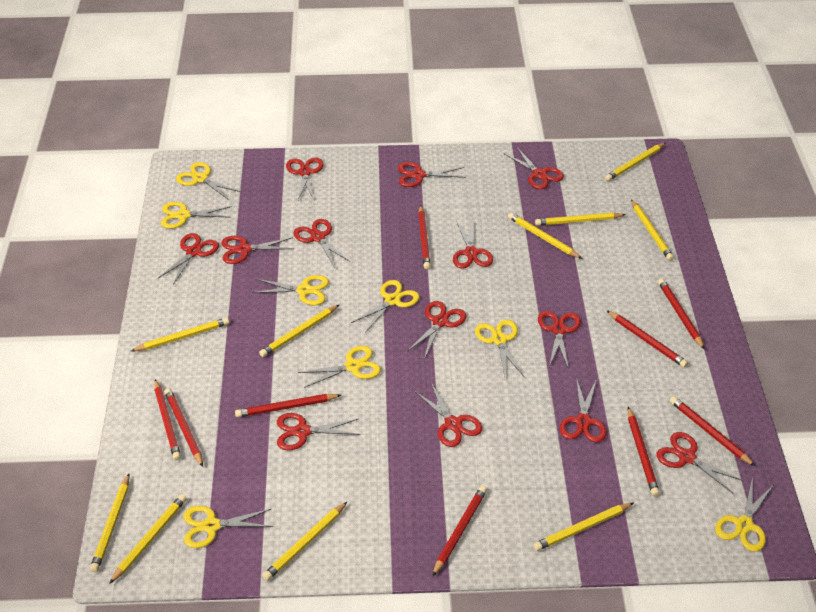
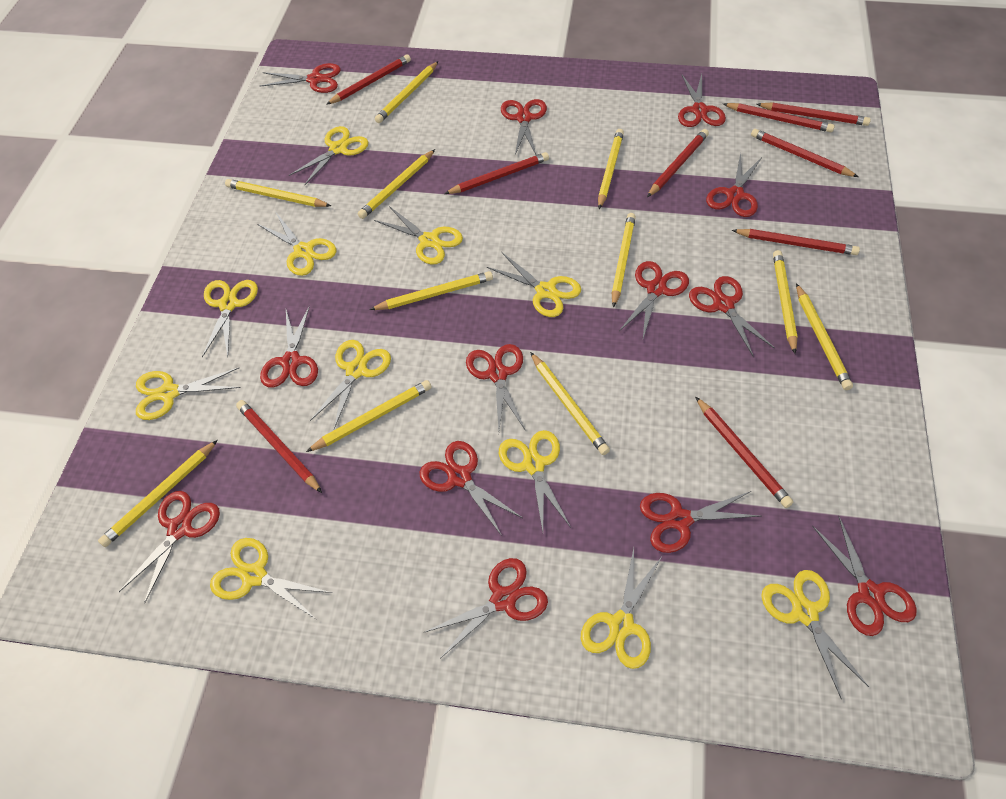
yellow pencil: 10 -> 11
yellow scissors: 8 -> 11

